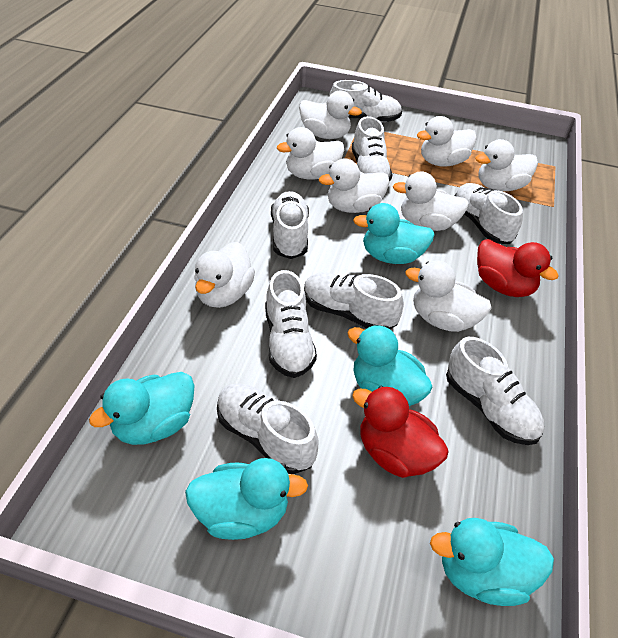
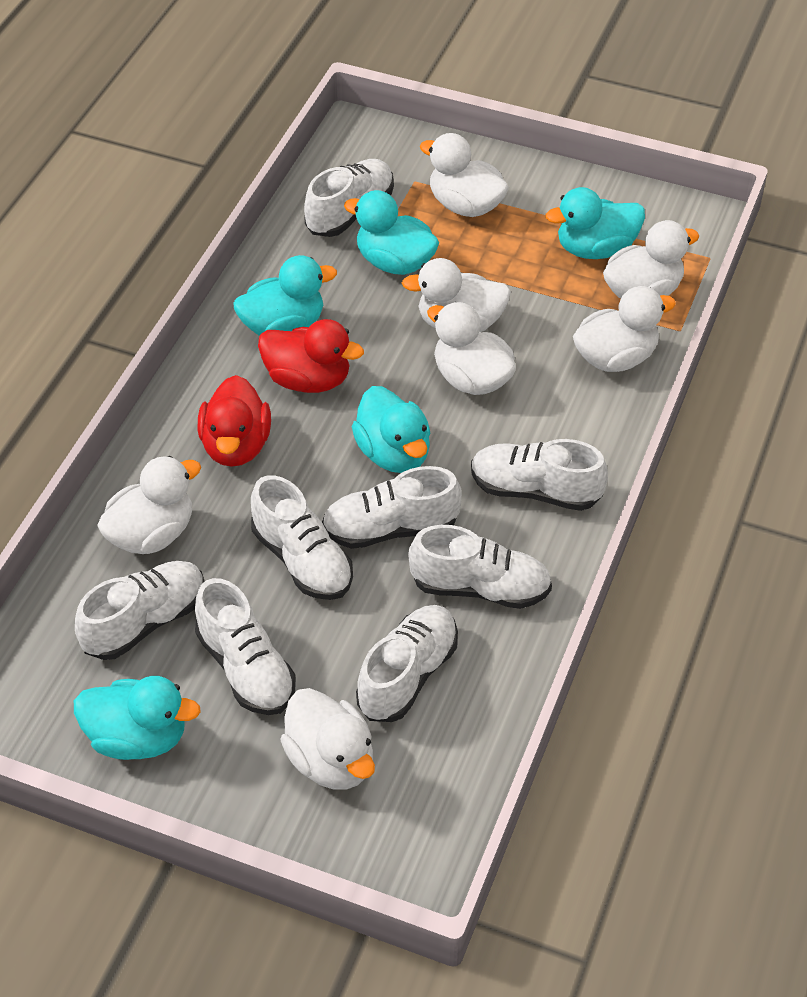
white duck: 8 -> 7

